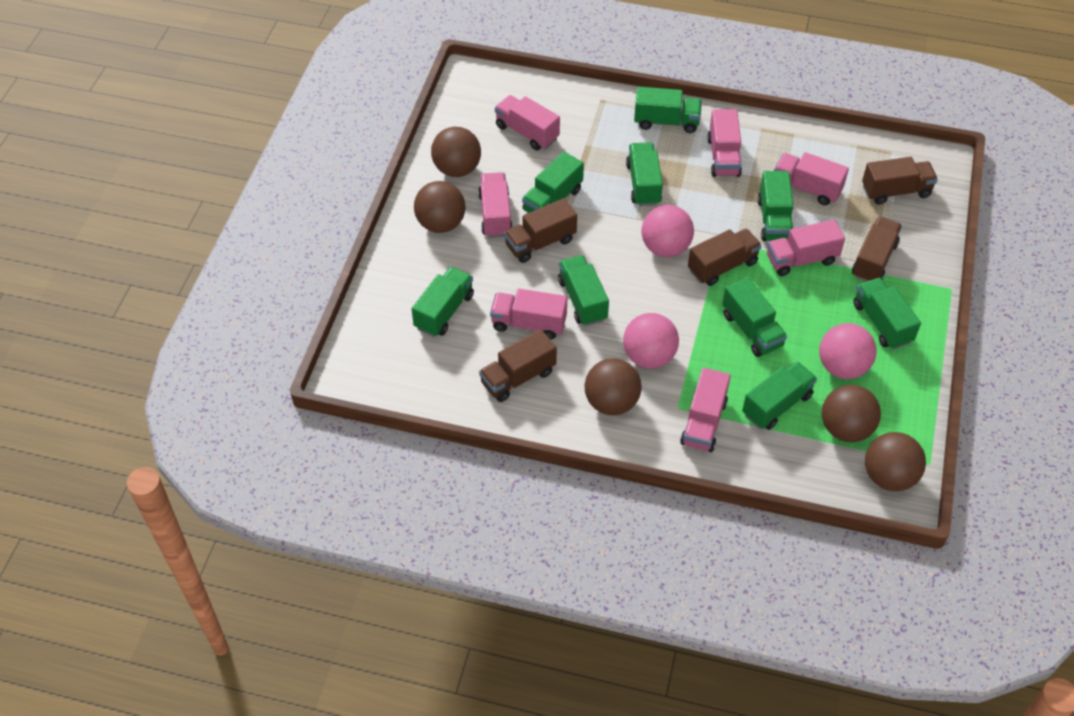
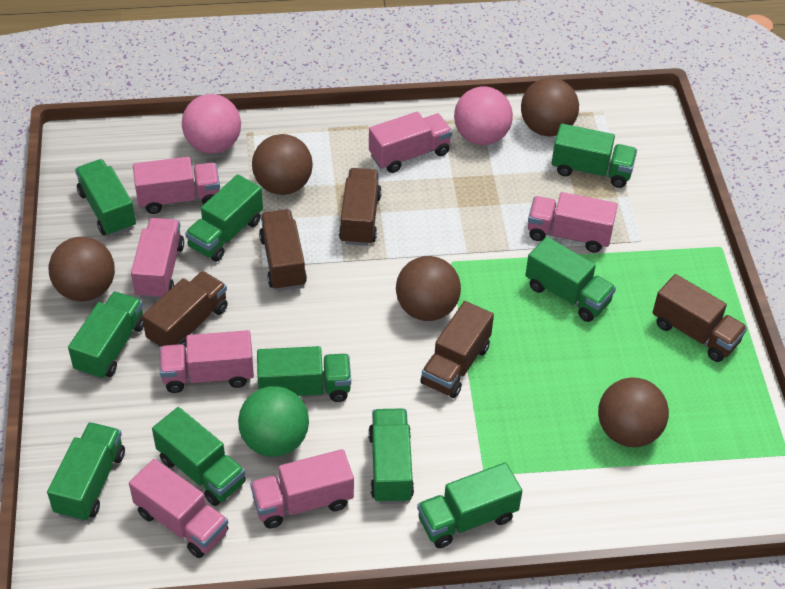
green ball: 0 -> 1
green truck: 9 -> 10
pink ball: 3 -> 2

